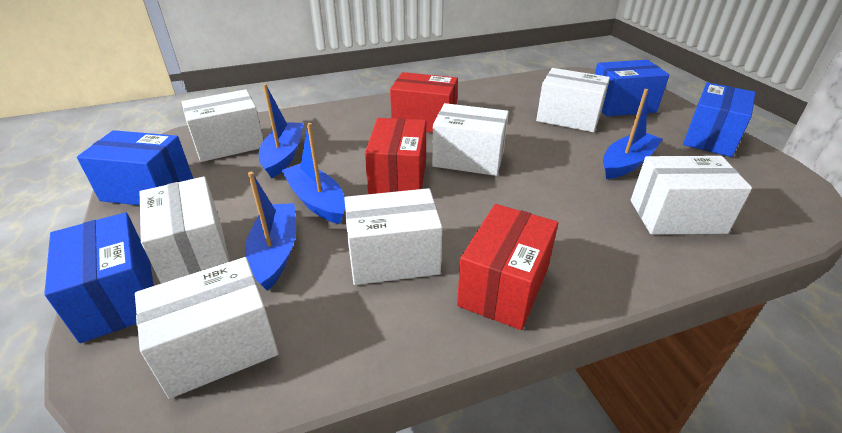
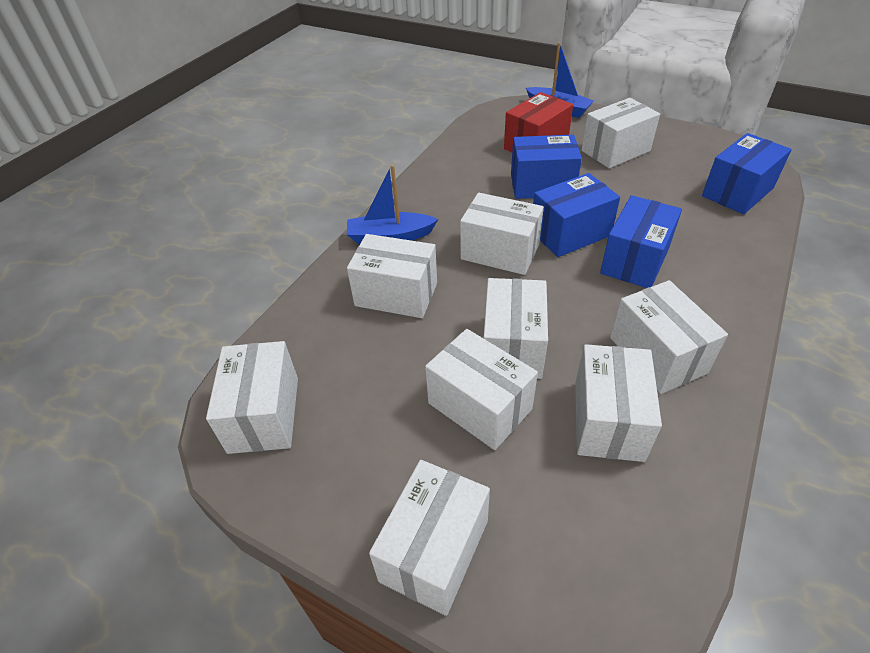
blue boat: 4 -> 2
red box: 3 -> 1
white box: 7 -> 9

